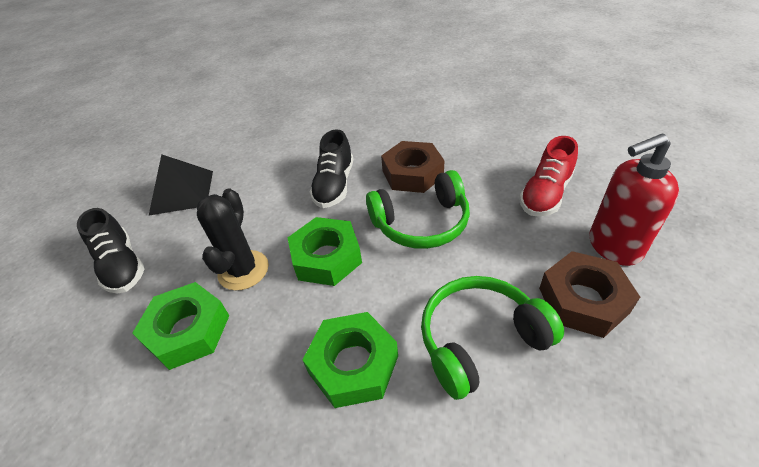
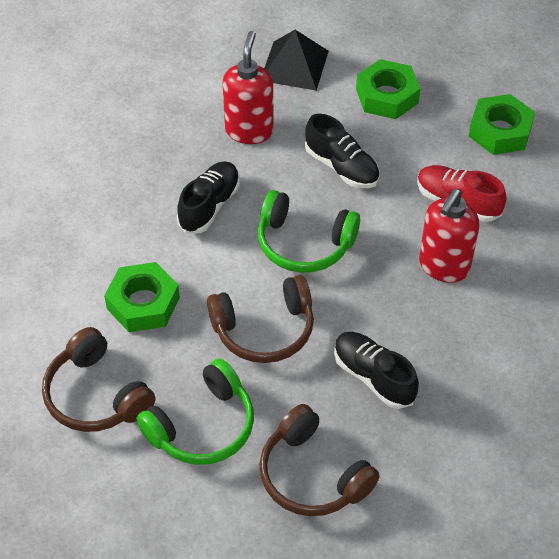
black cactus: 1 -> 0
black shoe: 2 -> 3
brown headphones: 0 -> 3
brown nut: 2 -> 0
red soap dispenser: 1 -> 2

